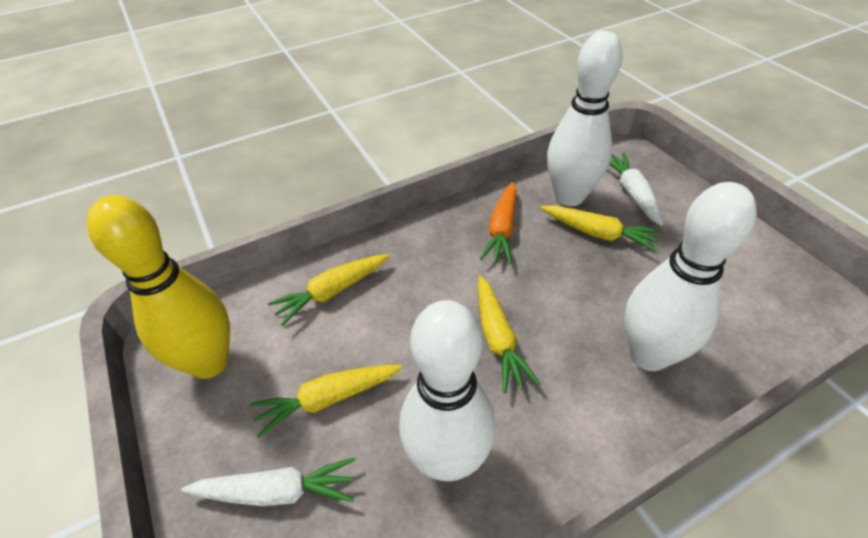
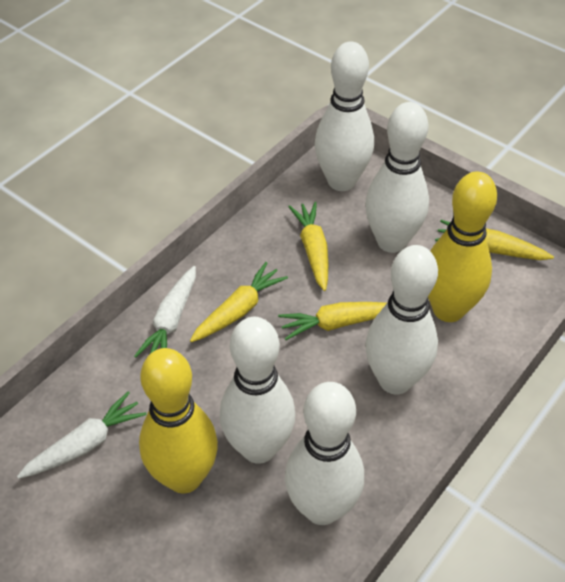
orange carrot: 1 -> 0
white bowling pin: 3 -> 5
yellow bowling pin: 1 -> 2

